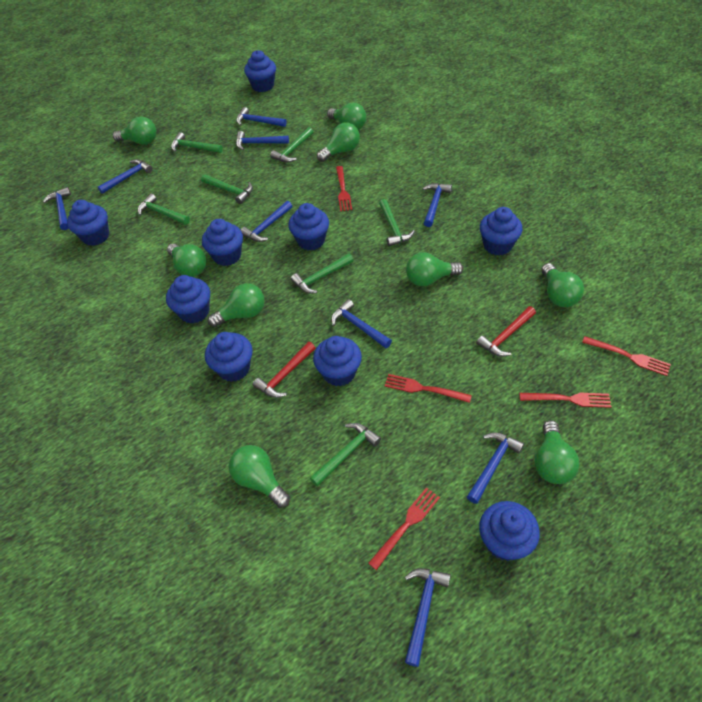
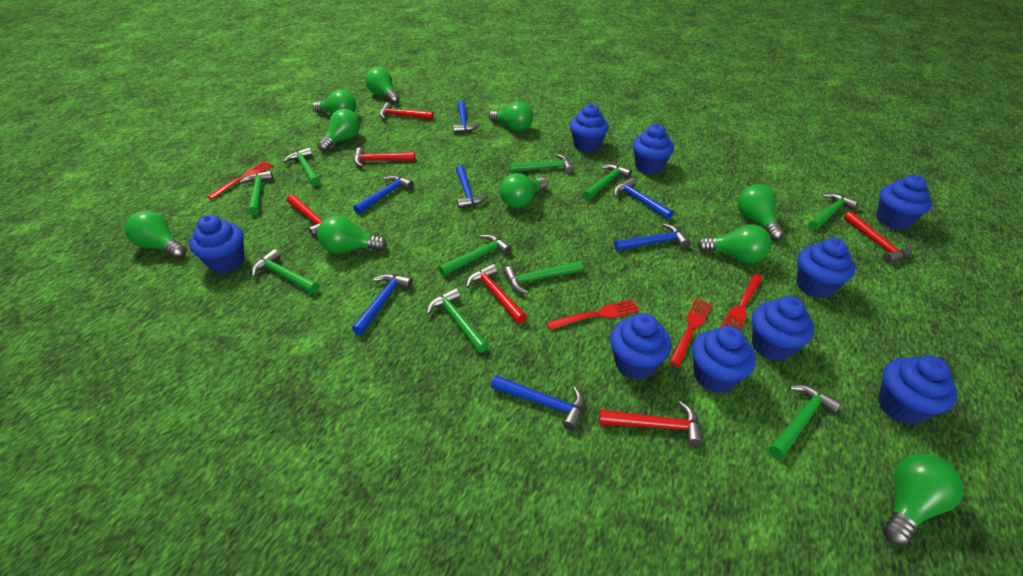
blue hammer: 9 -> 7
green hammer: 7 -> 10
green light bulb: 9 -> 10
red fork: 5 -> 4
red hammer: 2 -> 6

